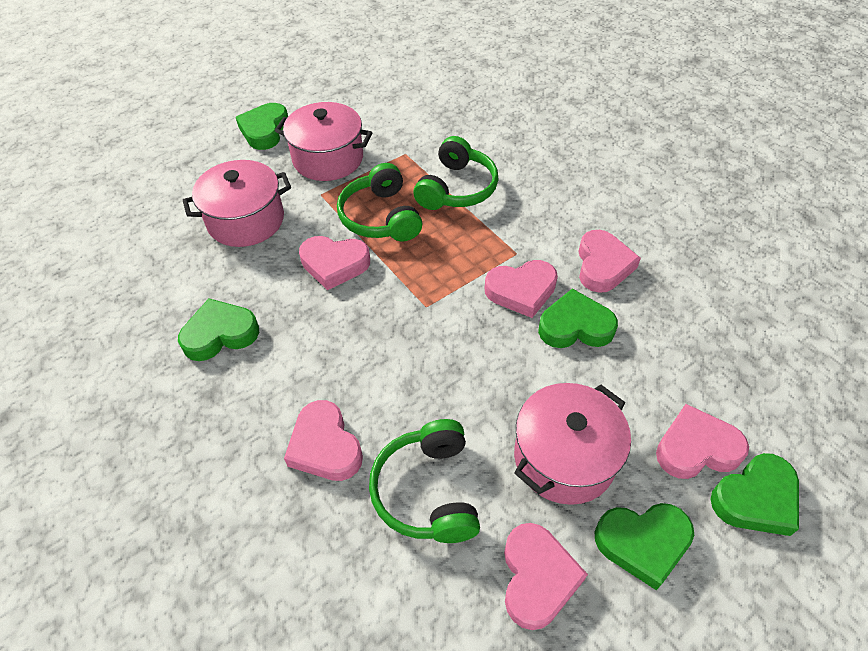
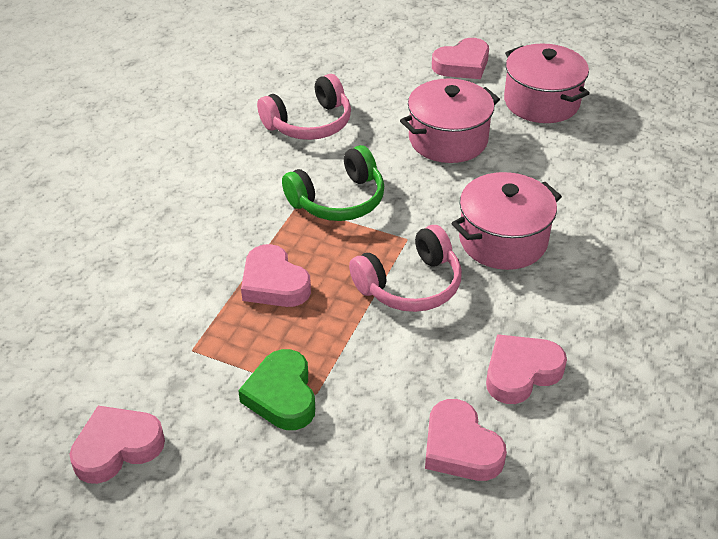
green headphones: 3 -> 1
green heart: 5 -> 1
pink headphones: 0 -> 2
pink heart: 6 -> 5

